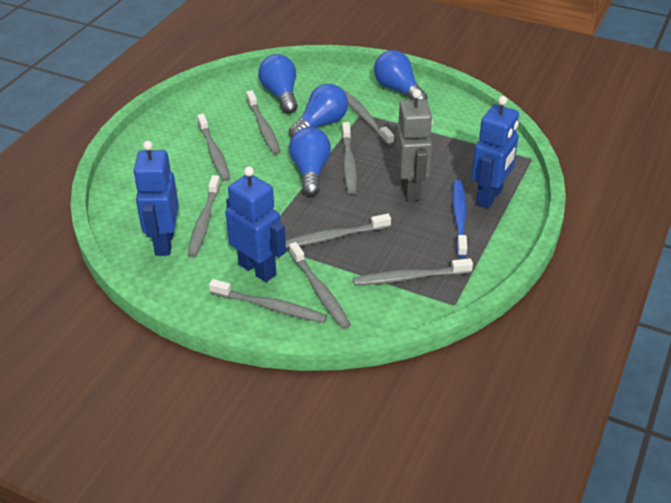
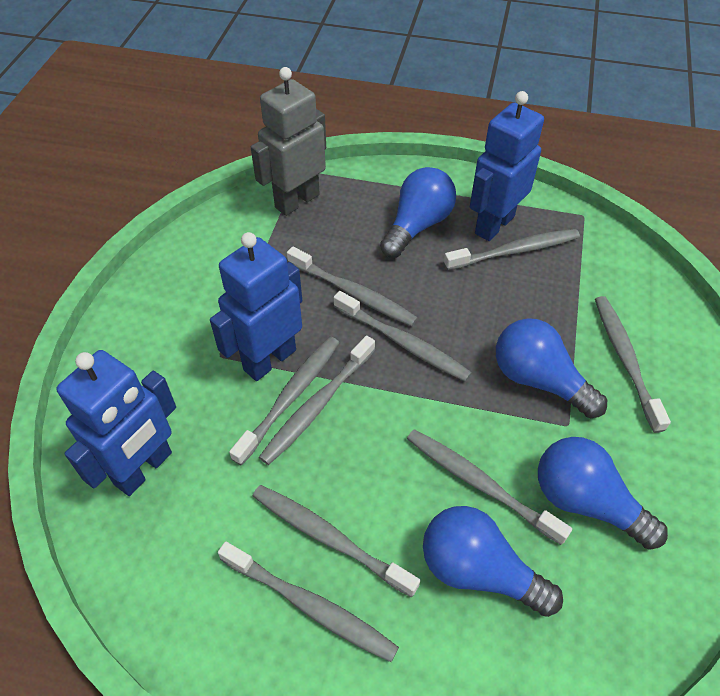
blue toothbrush: 1 -> 0

